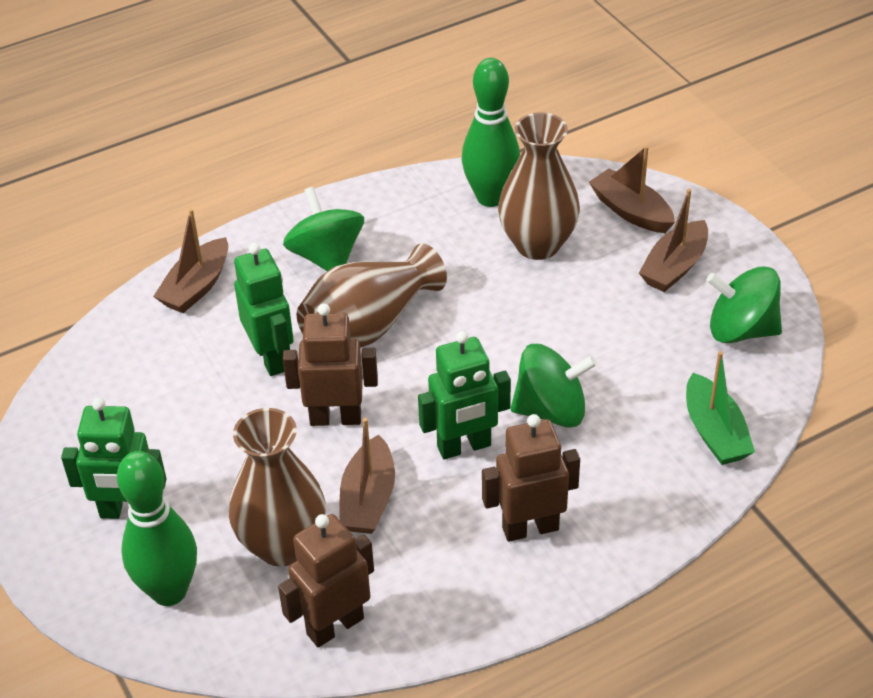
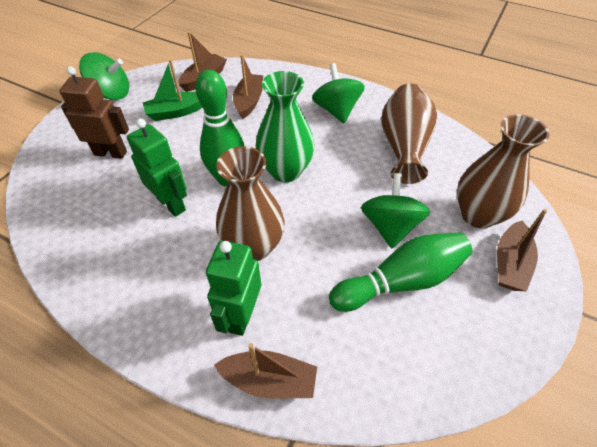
brown robot: 3 -> 1
green robot: 3 -> 2
green vase: 0 -> 1

